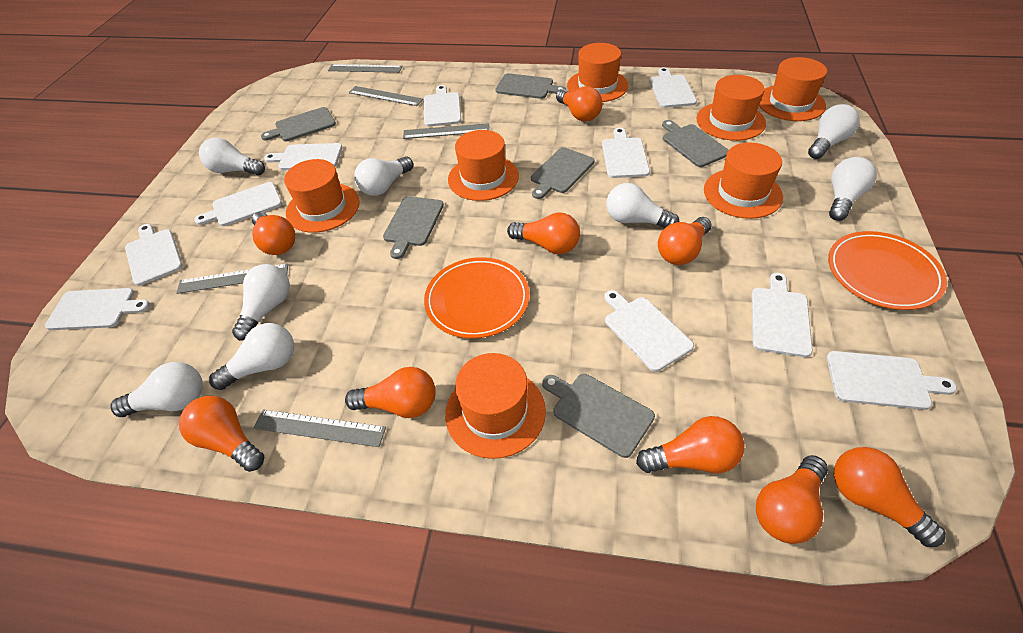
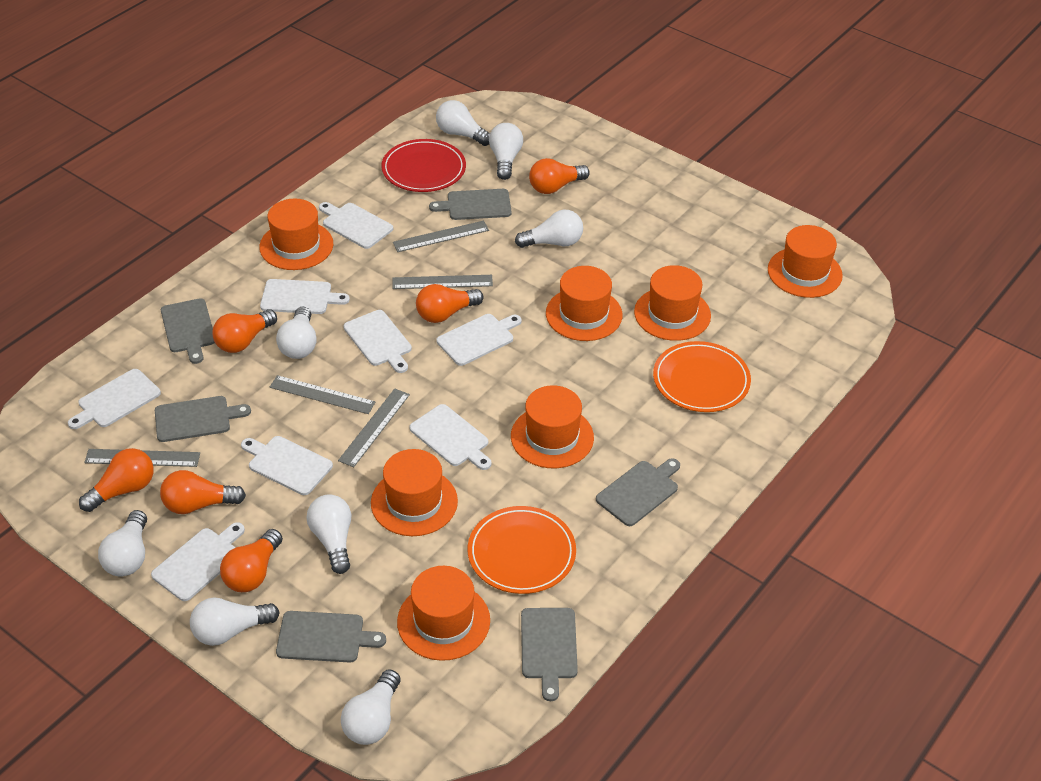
orange light bulb: 9 -> 6
red plate: 0 -> 1
white cutting board: 10 -> 8

